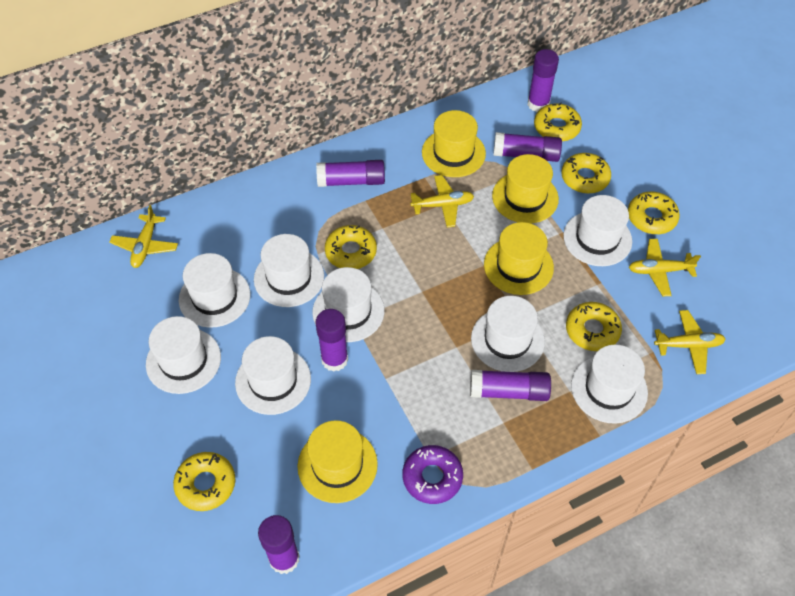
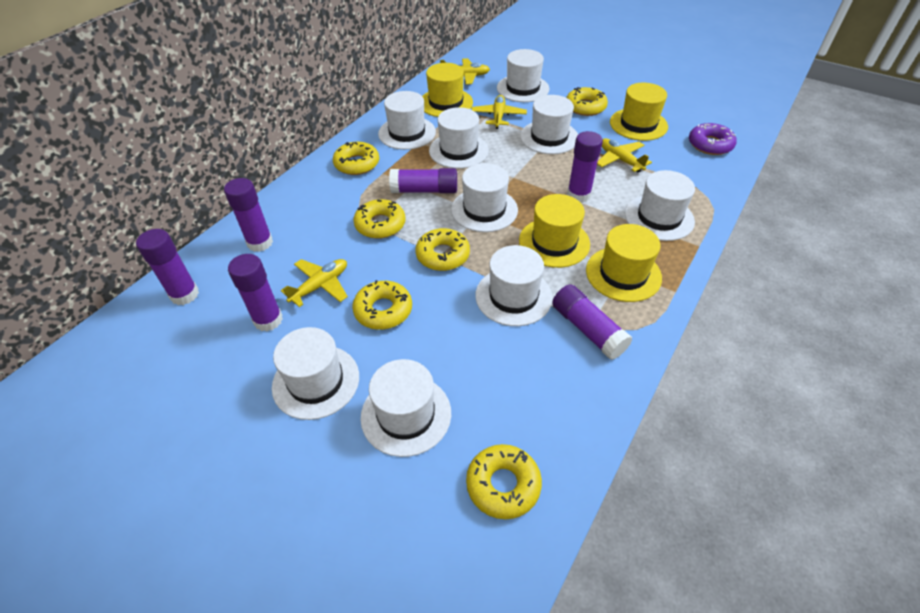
white hat: 8 -> 9

